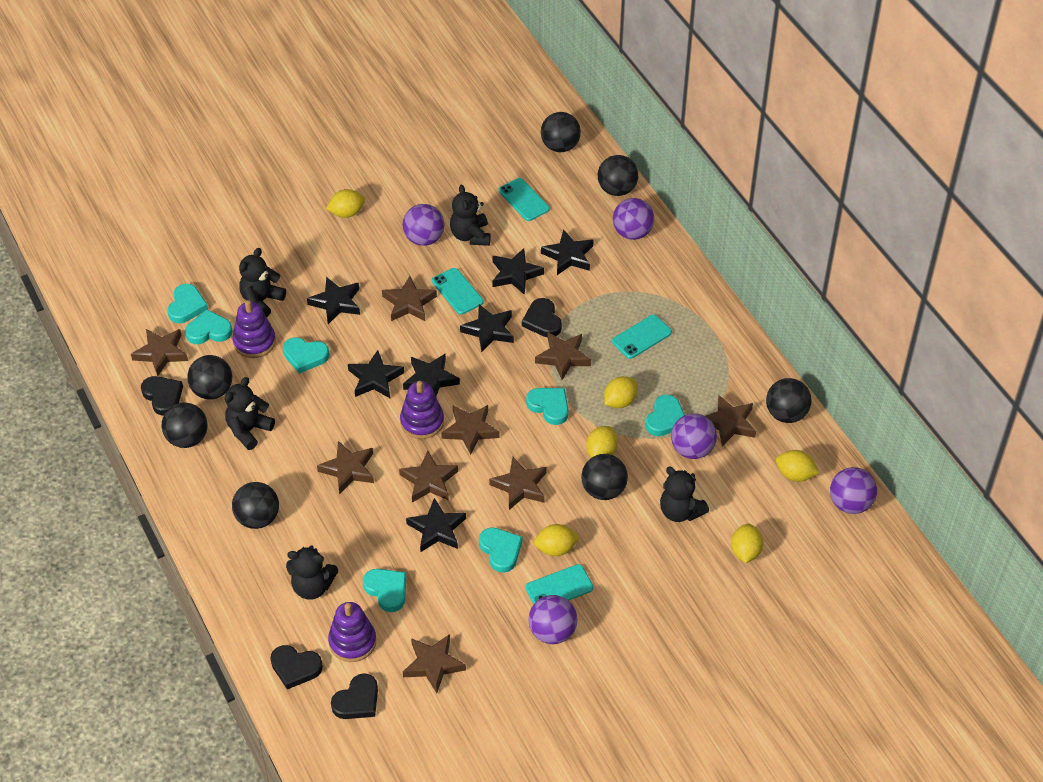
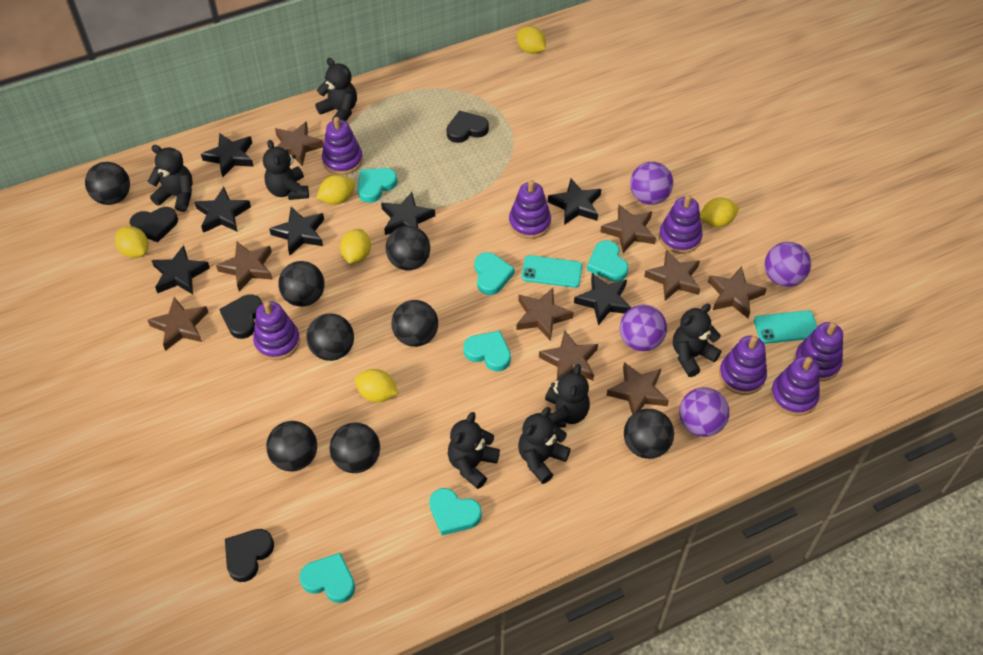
black ball: 7 -> 8
black teddy bear: 5 -> 7
purple ball: 5 -> 4
purple stacking toy: 3 -> 7
turquoise heart: 7 -> 6
turquoise phone: 4 -> 2

